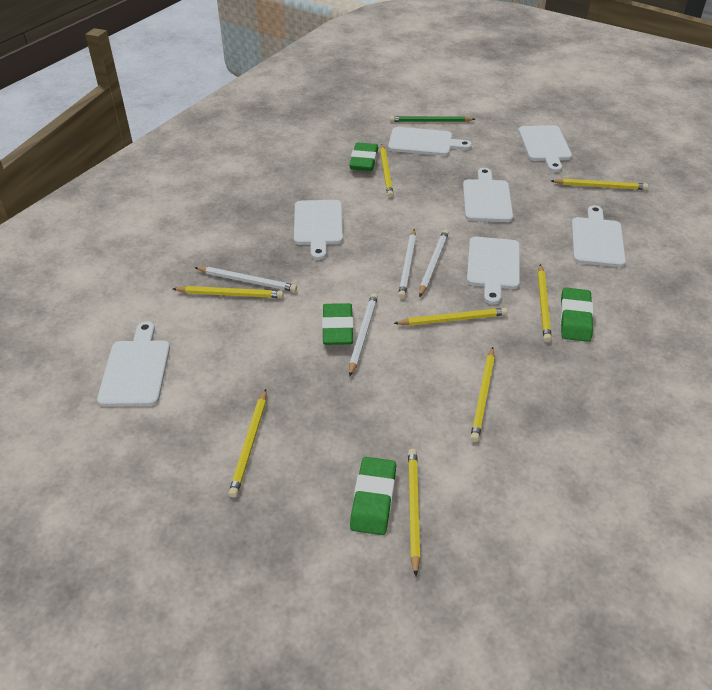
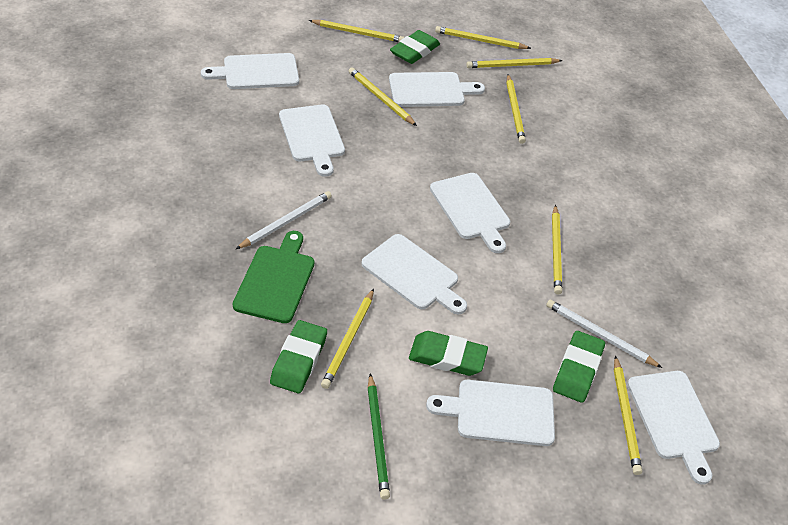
green cutting board: 0 -> 1
white pencil: 4 -> 2

